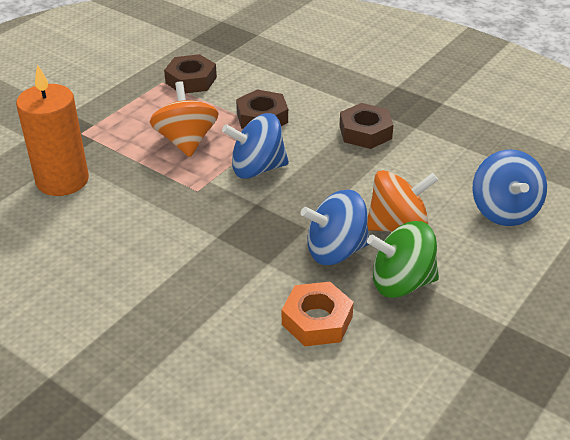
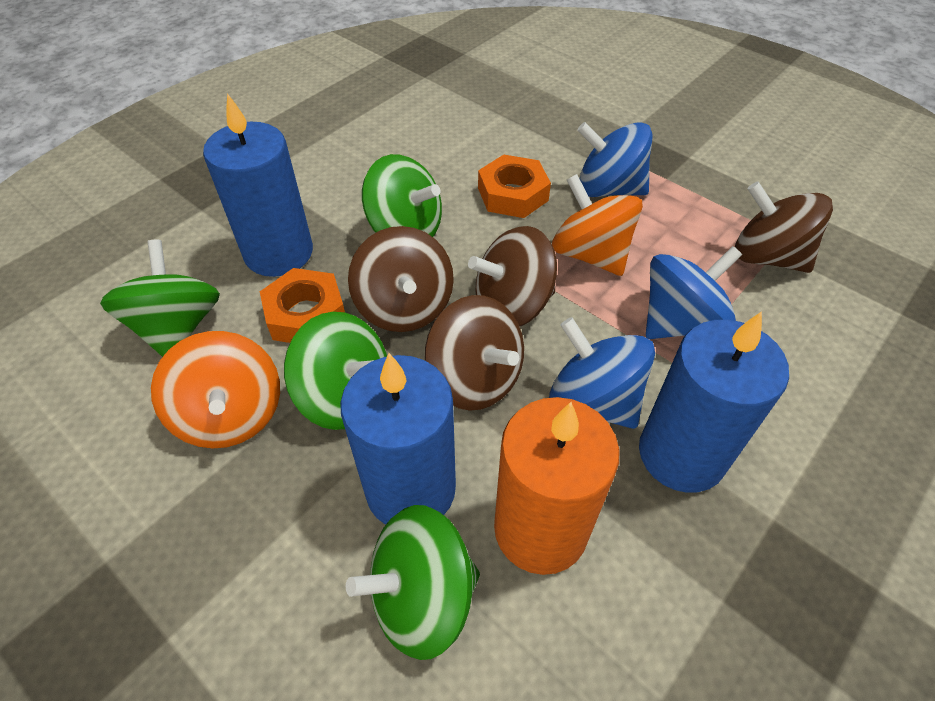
blue candle: 0 -> 3
brown nut: 3 -> 0
brown spinning top: 0 -> 4
green spinning top: 1 -> 4
orange nut: 1 -> 2

